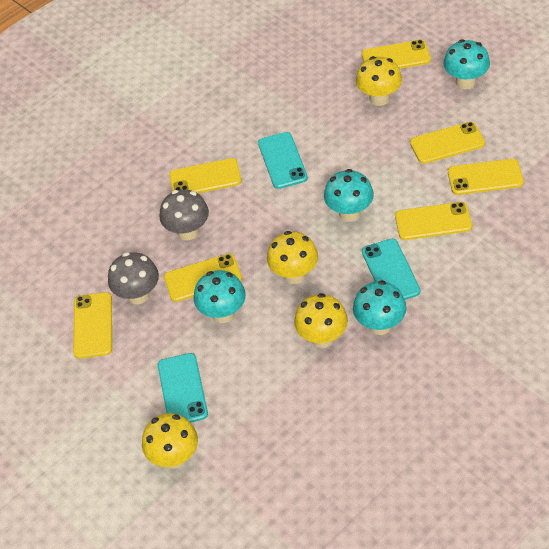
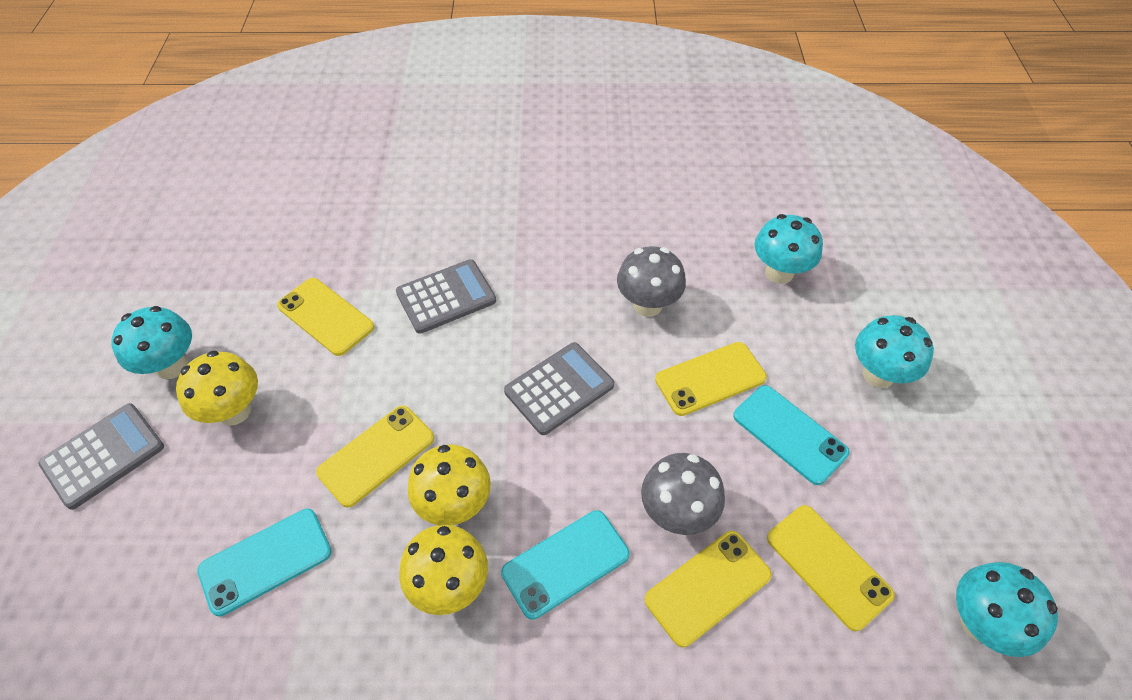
grey calculator: 0 -> 3
yellow mushroom: 4 -> 3
yellow phone: 7 -> 5

